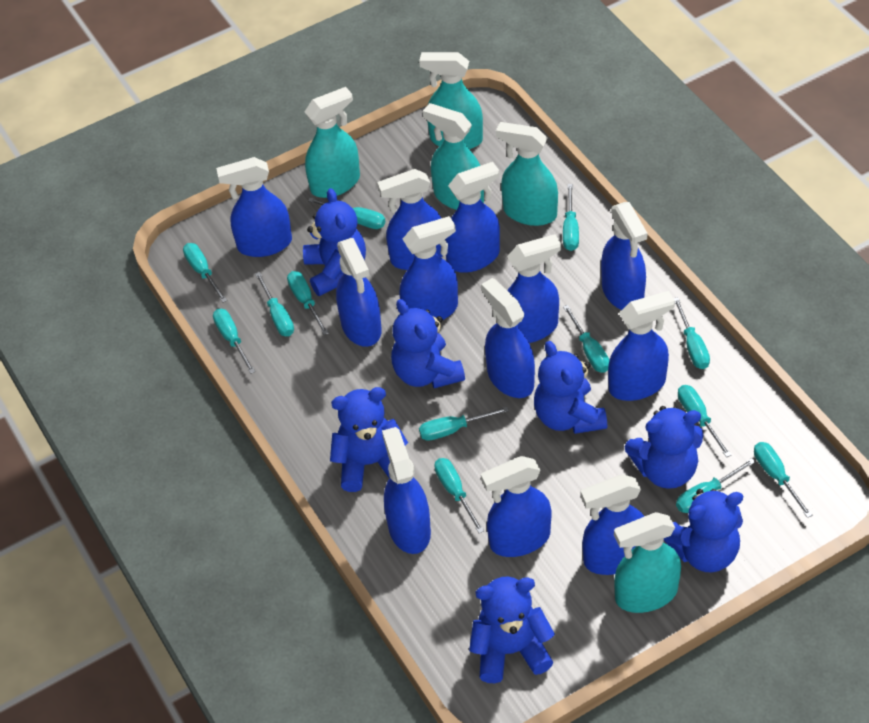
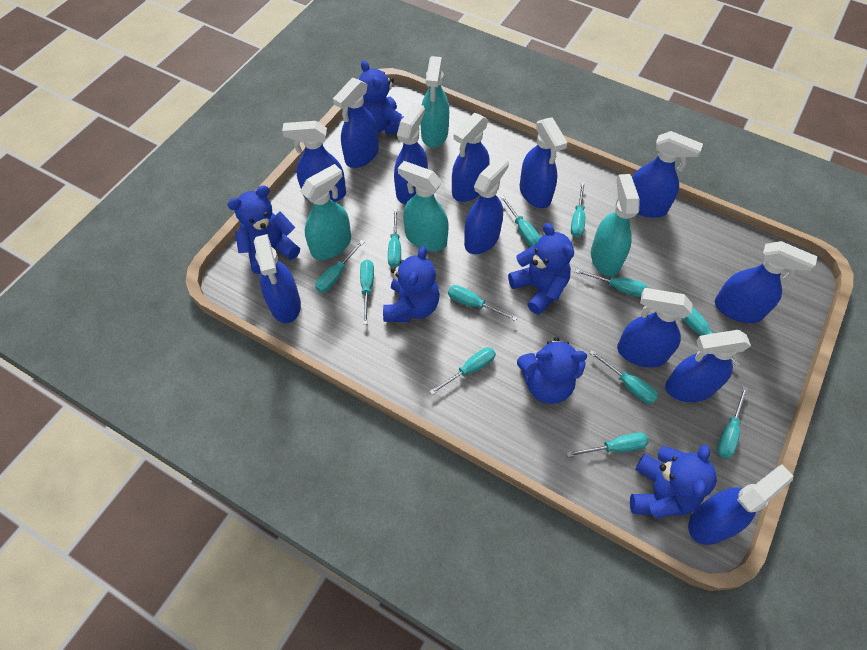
blue teddy bear: 7 -> 6
turquoise screwdriver: 13 -> 12
turquoise spray bottle: 5 -> 4

